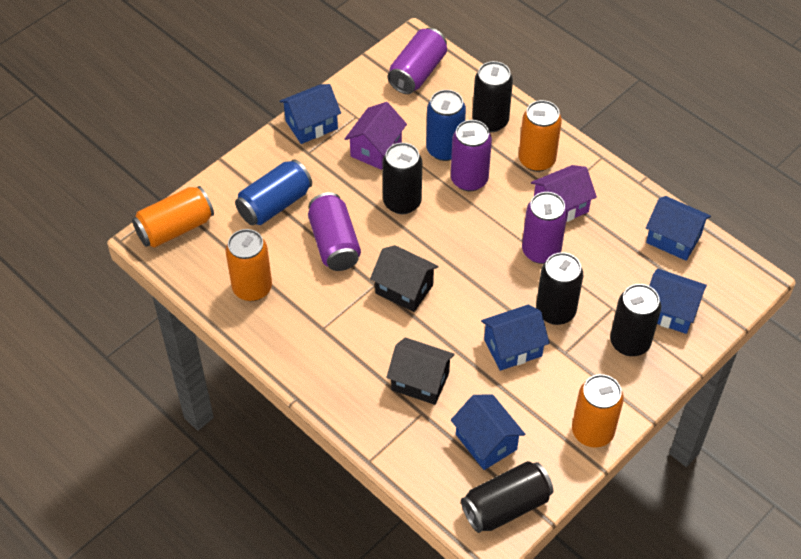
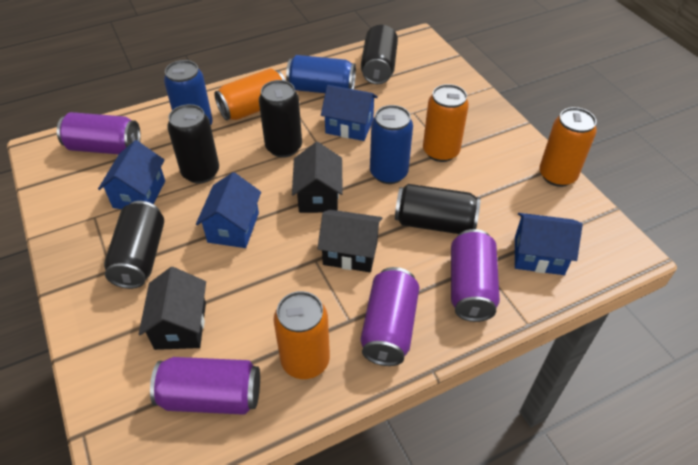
black house: 2 -> 3
blue can: 2 -> 3
blue house: 5 -> 4
purple house: 2 -> 0

